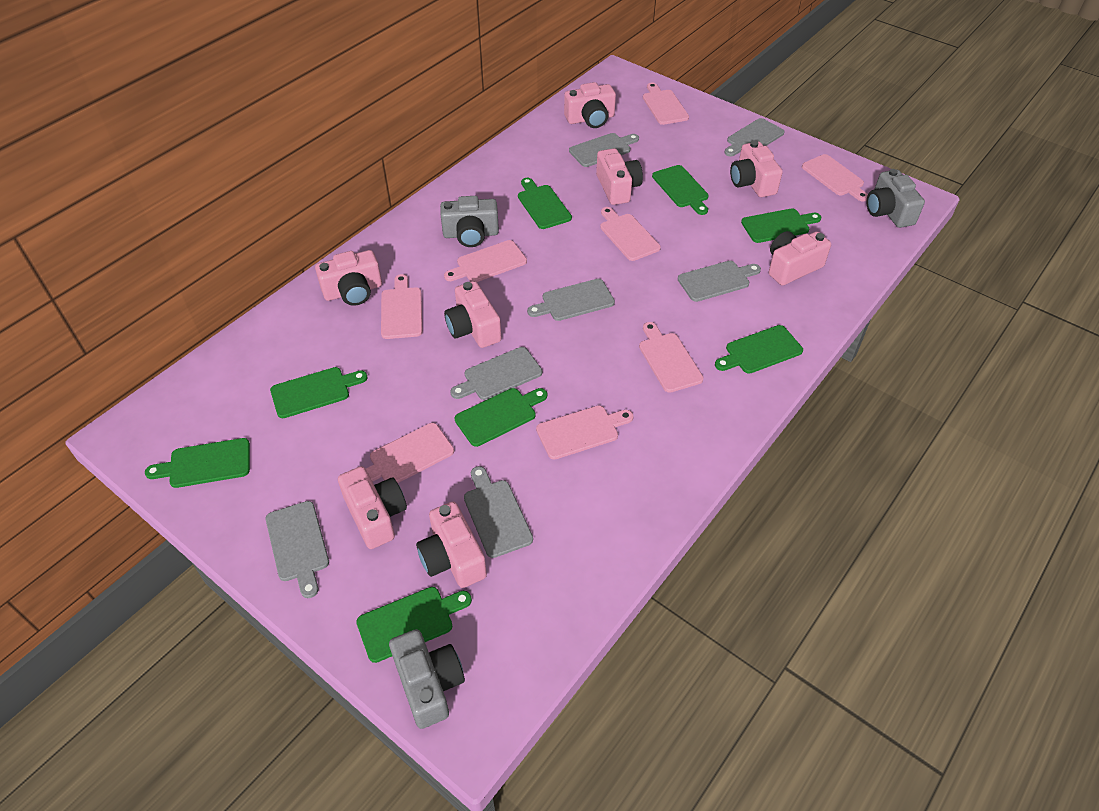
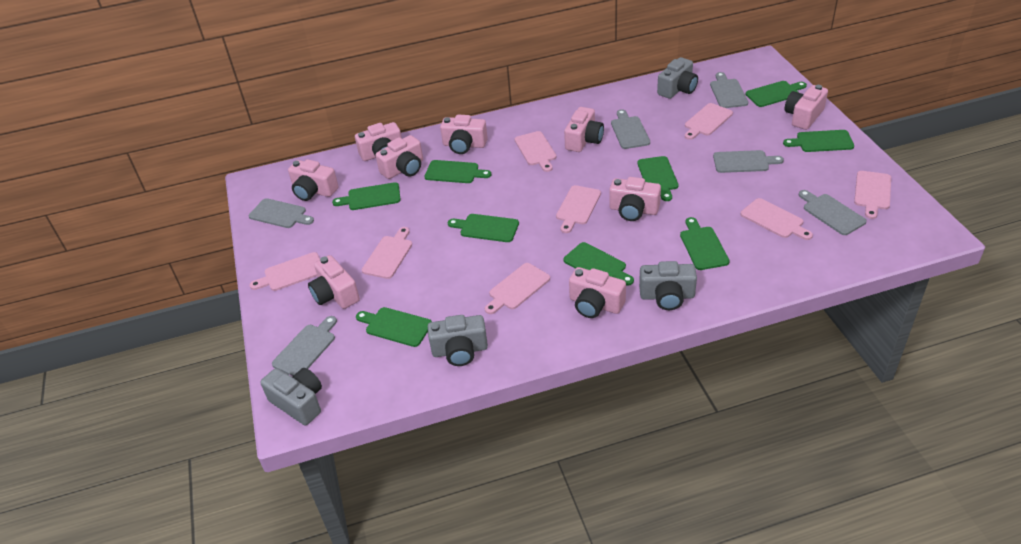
green cutting board: 8 -> 9
grey camera: 3 -> 4
grey cutting board: 7 -> 6
pink camera: 8 -> 9

